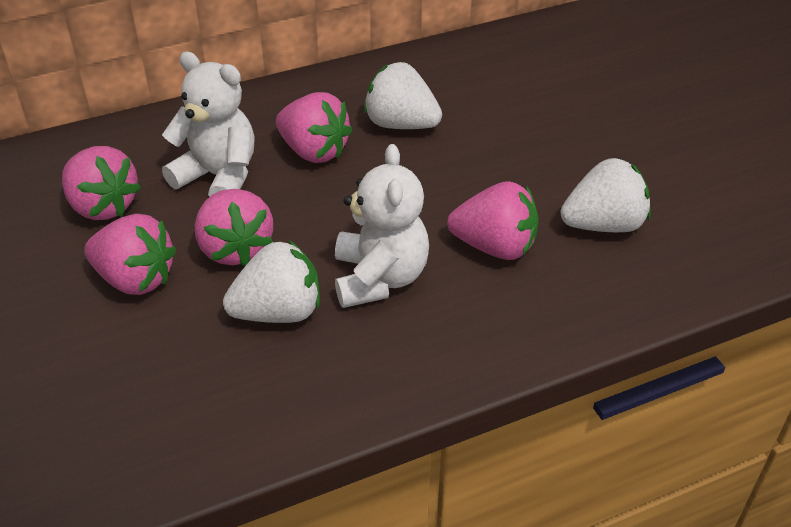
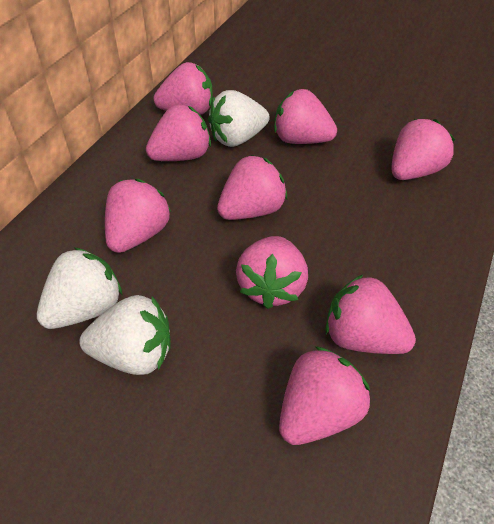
pink strawberry: 5 -> 9
white teddy bear: 2 -> 0

